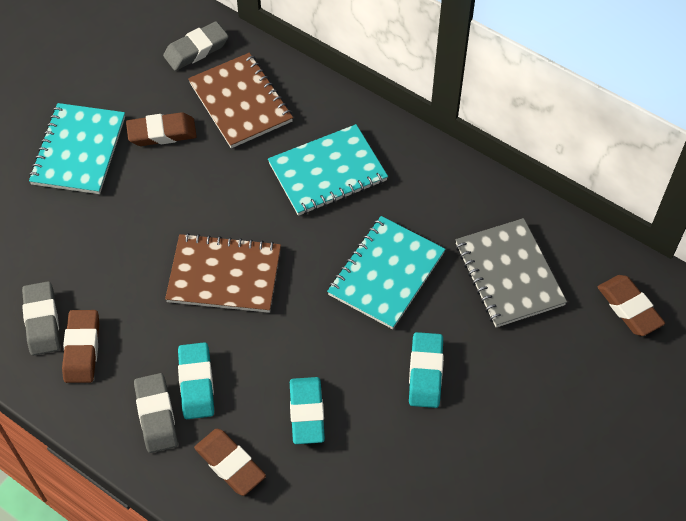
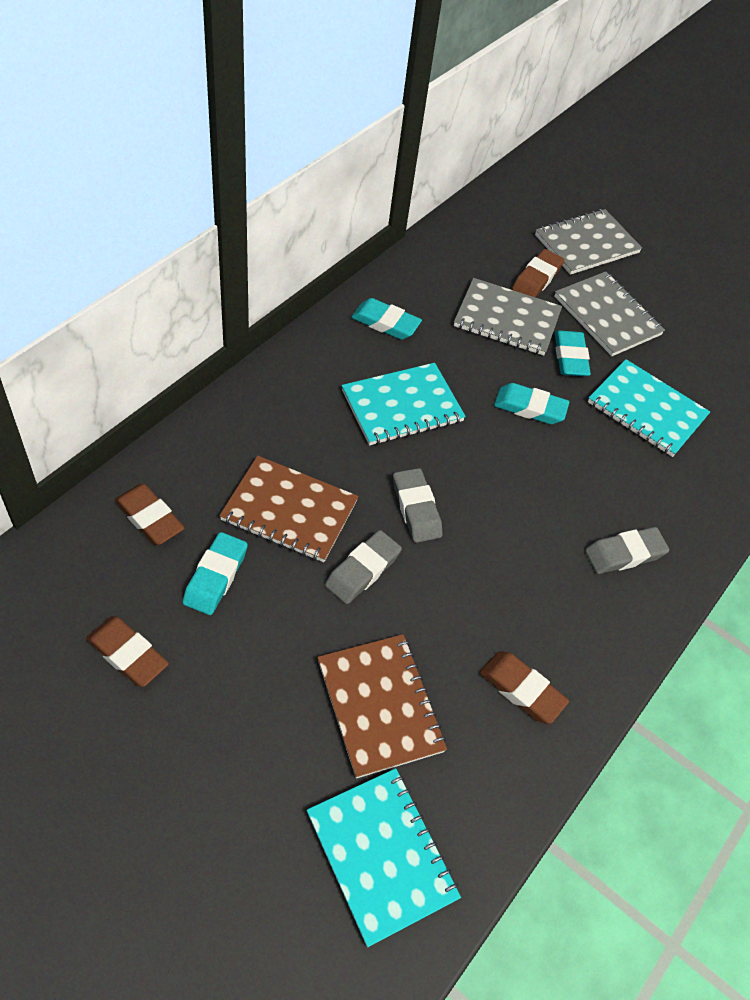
grey notebook: 1 -> 3
turquoise eraser: 3 -> 4

